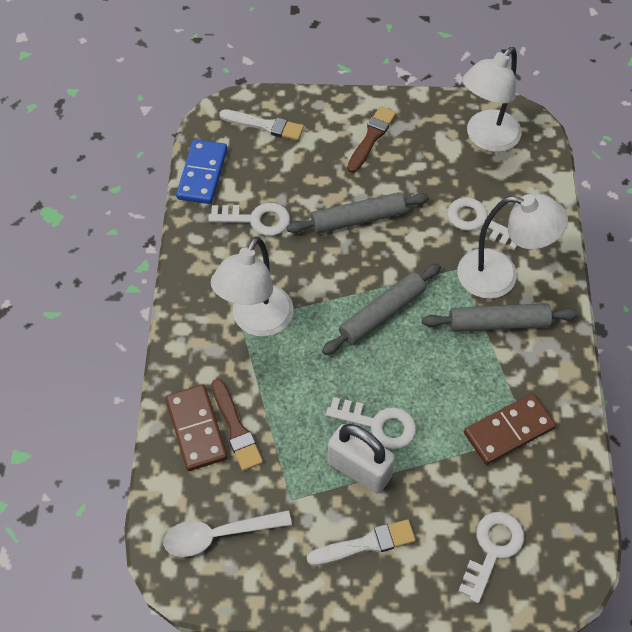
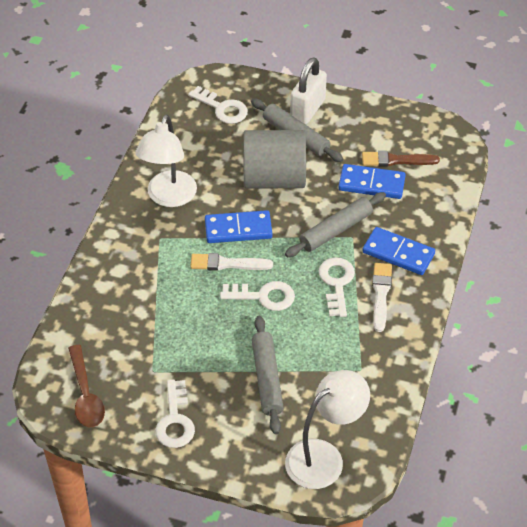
blue domino: 1 -> 3
brown brush: 2 -> 1
brown domino: 2 -> 0
brown spoon: 0 -> 1
grey cylinder: 0 -> 1
white lamp: 3 -> 2
white spoon: 1 -> 0

